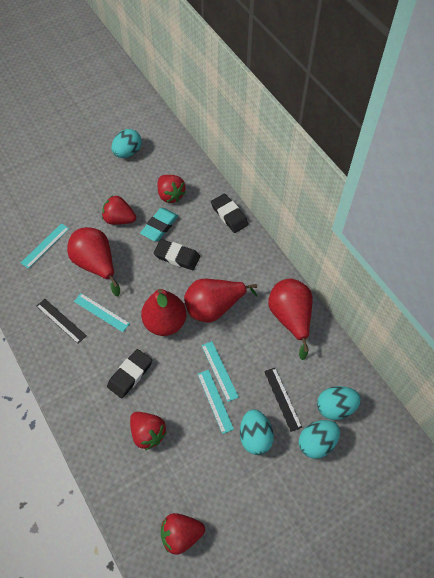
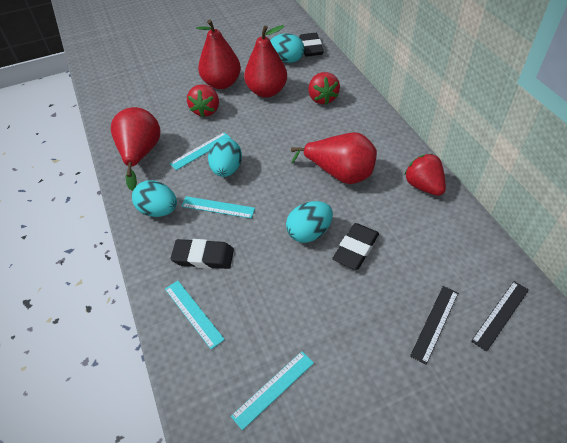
red strawberry: 4 -> 3
turquoise eraser: 1 -> 0

